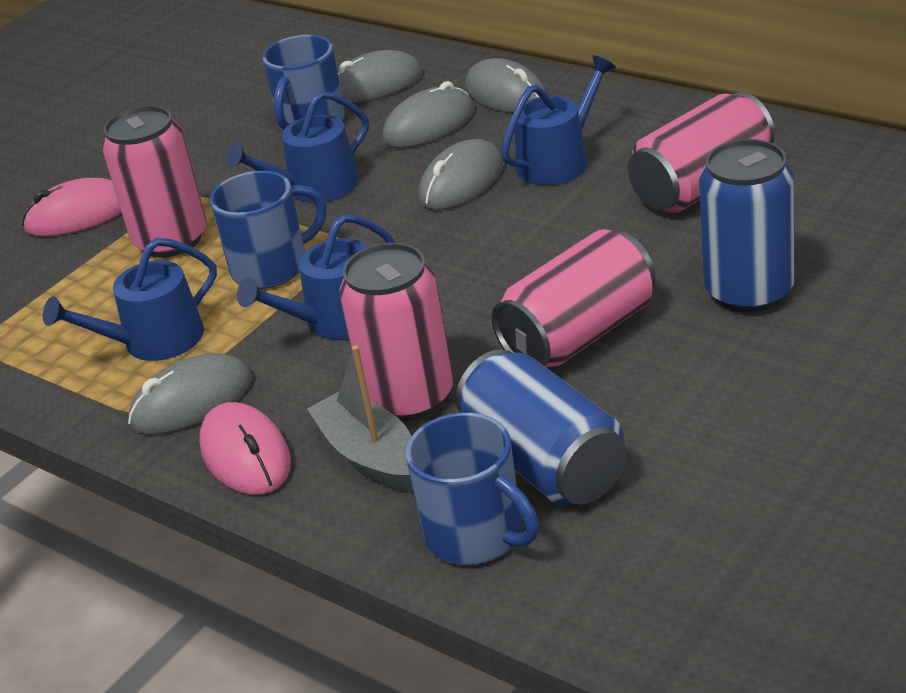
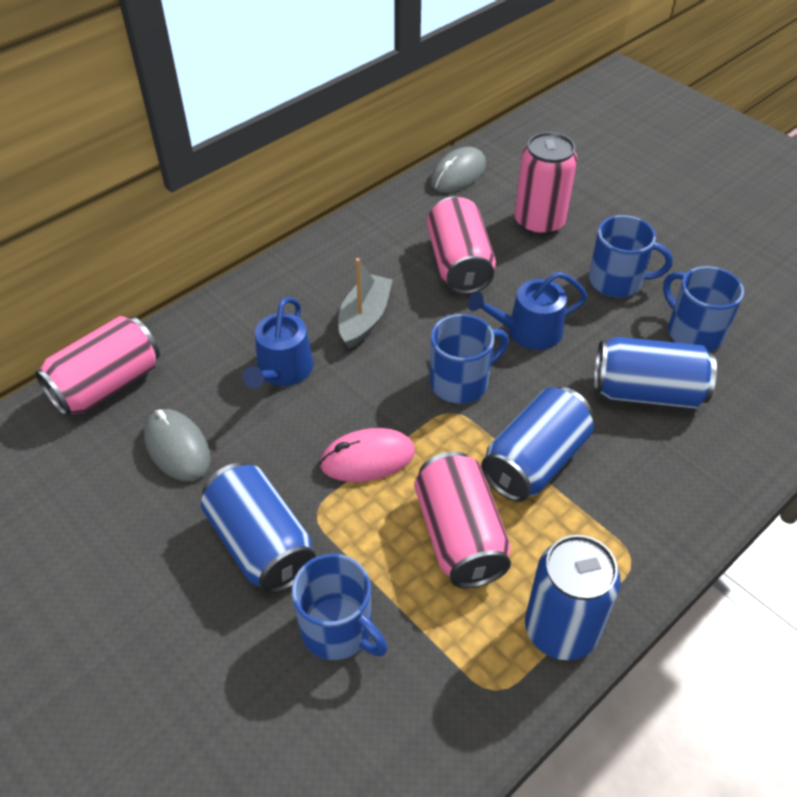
blue can: 2 -> 4
blue mug: 3 -> 4
blue watering can: 4 -> 2
grey mouse: 5 -> 2
pink mouse: 2 -> 1

